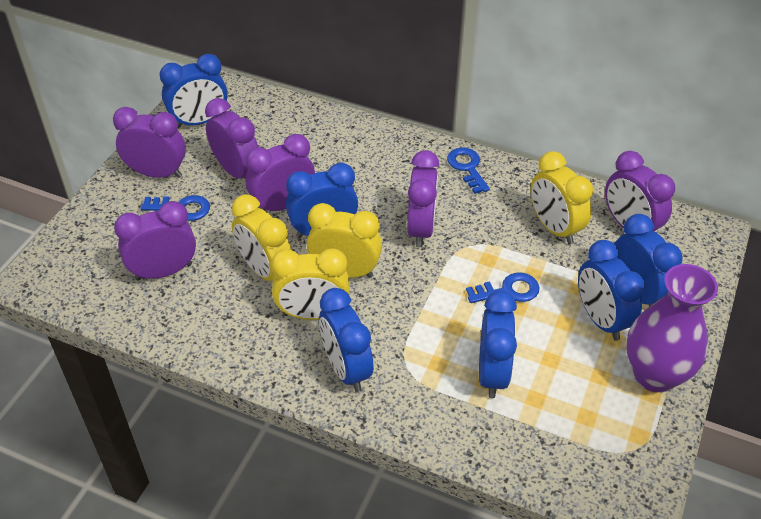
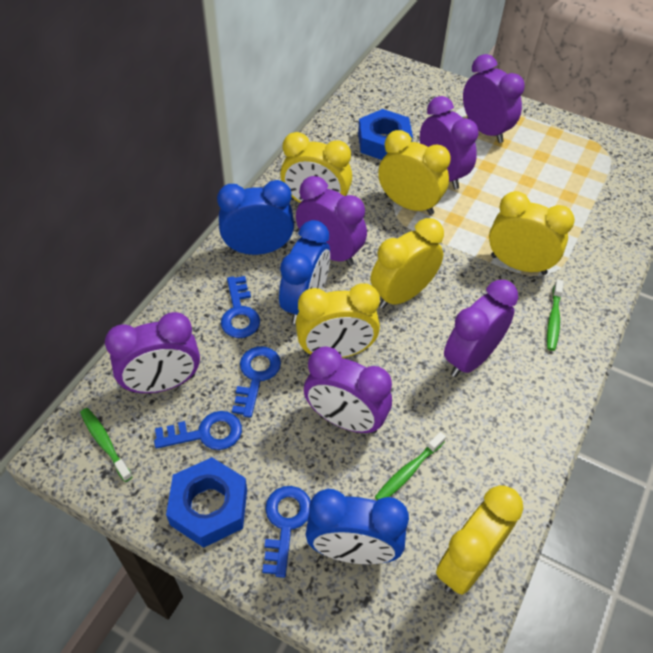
blue clock: 6 -> 3
blue key: 3 -> 4
blue nut: 0 -> 2
green toothbrush: 0 -> 3
purple vase: 1 -> 0
yellow clock: 4 -> 6

